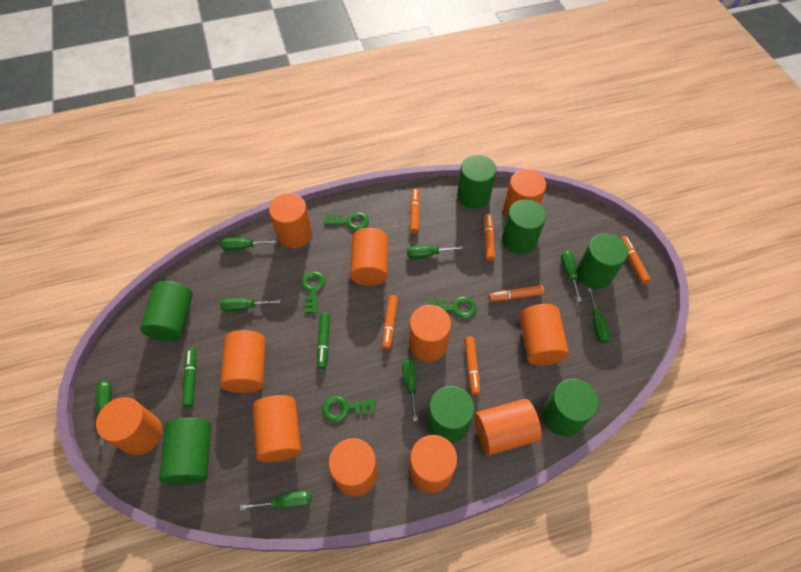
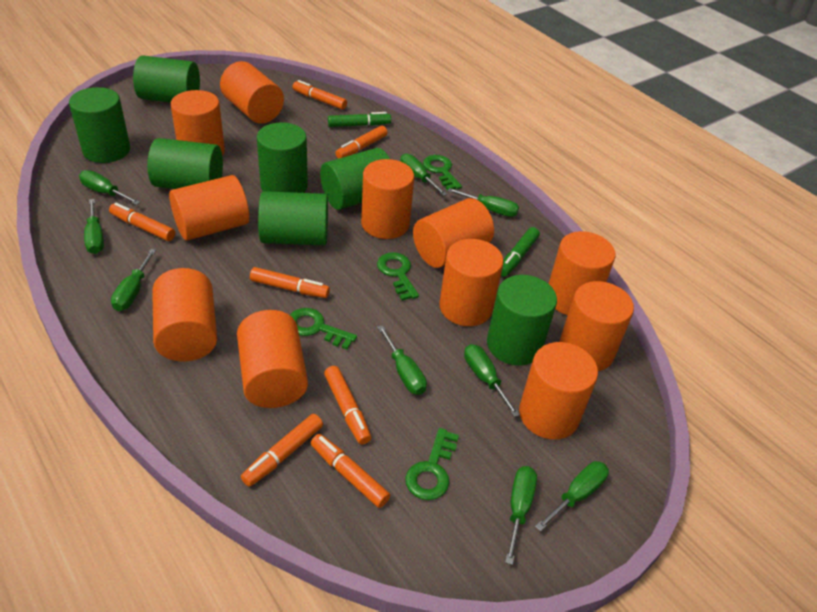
green screwdriver: 8 -> 9
orange marker: 6 -> 7

